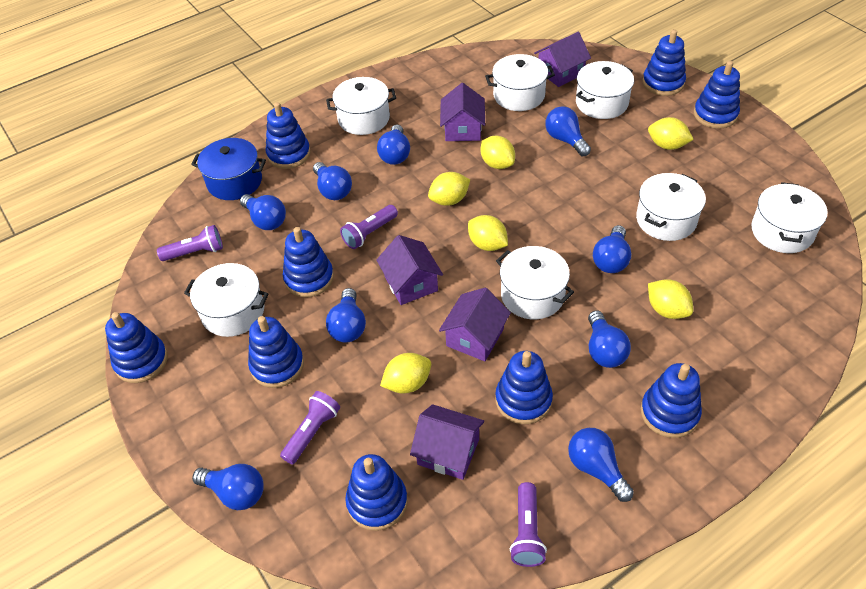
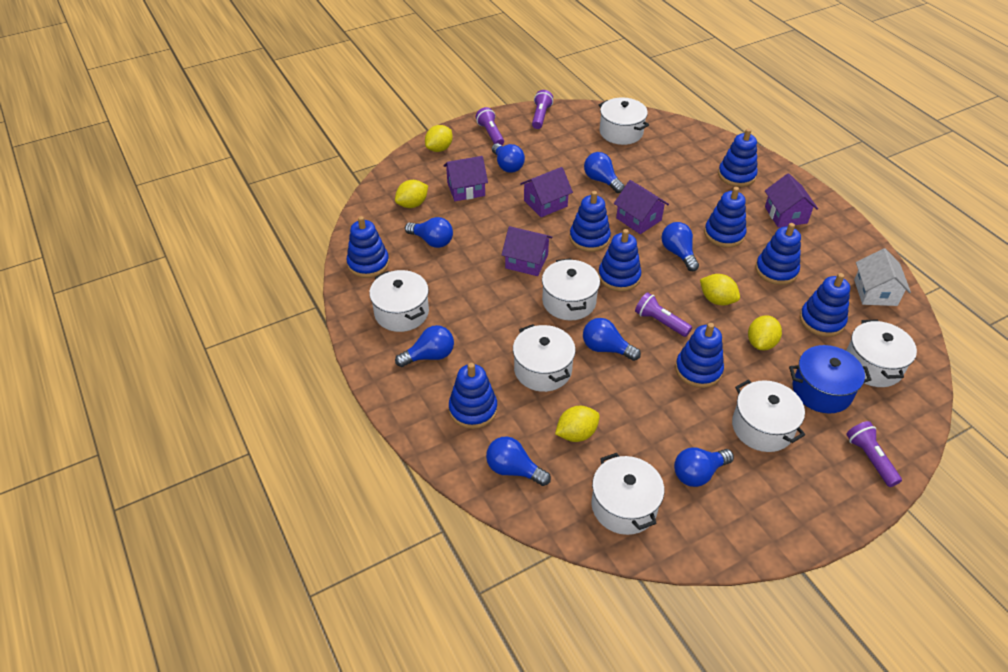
blue light bulb: 9 -> 8
white house: 0 -> 1
yellow lemon: 6 -> 5

